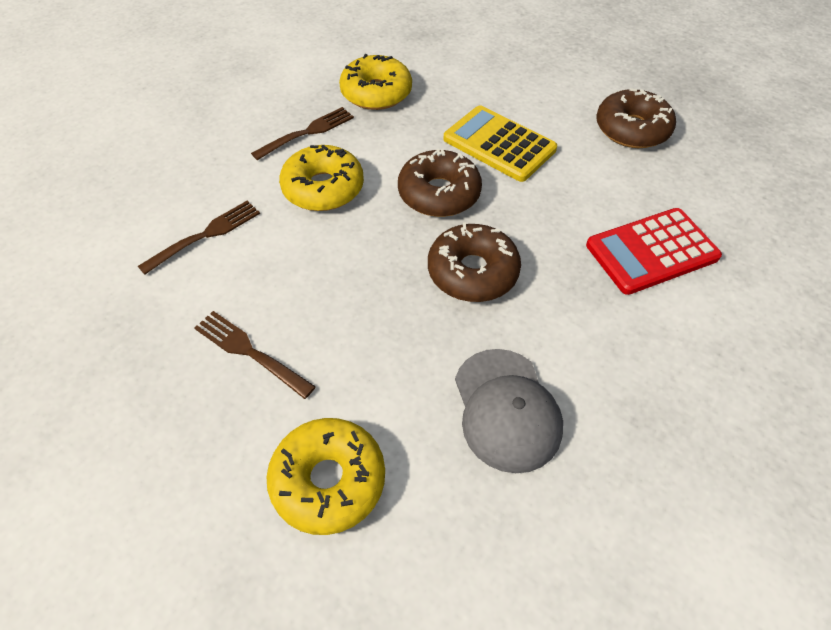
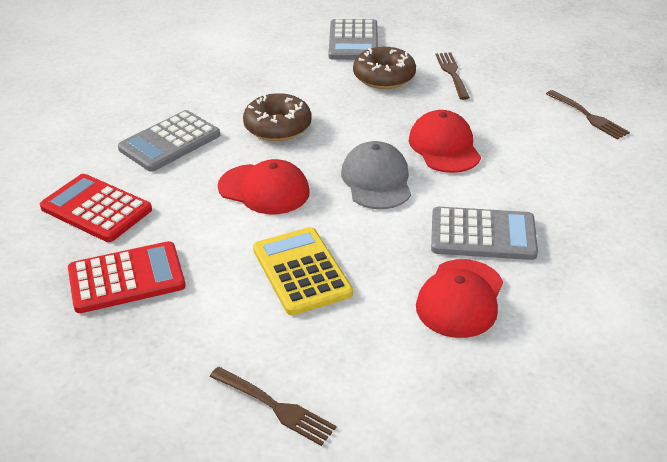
brown donut: 3 -> 2
grey calculator: 0 -> 3
red calculator: 1 -> 2
red cap: 0 -> 3
yellow donut: 3 -> 0

